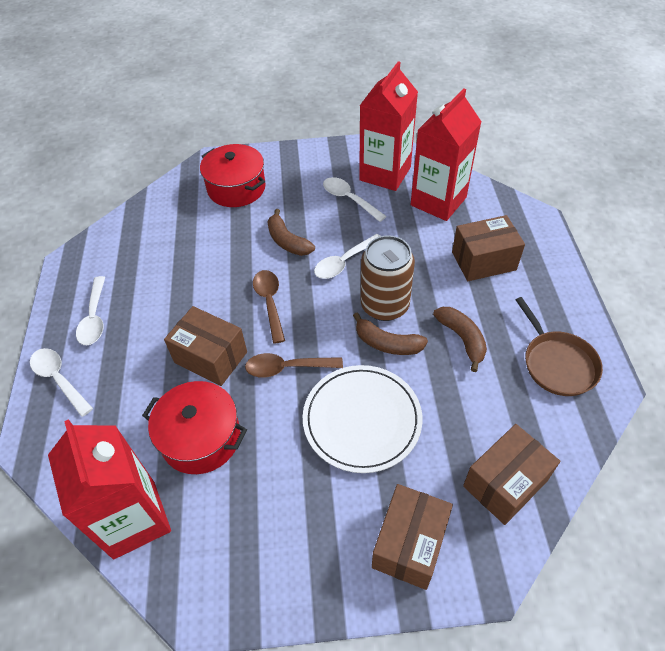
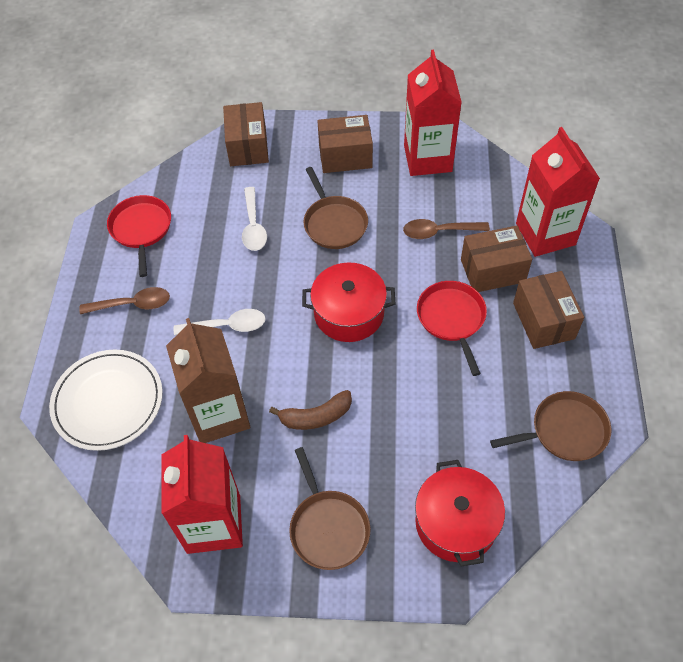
brown banana: 3 -> 1
brown can: 1 -> 0
brown carton: 0 -> 1
brown pan: 1 -> 3
red pan: 0 -> 2
white spoon: 4 -> 2

